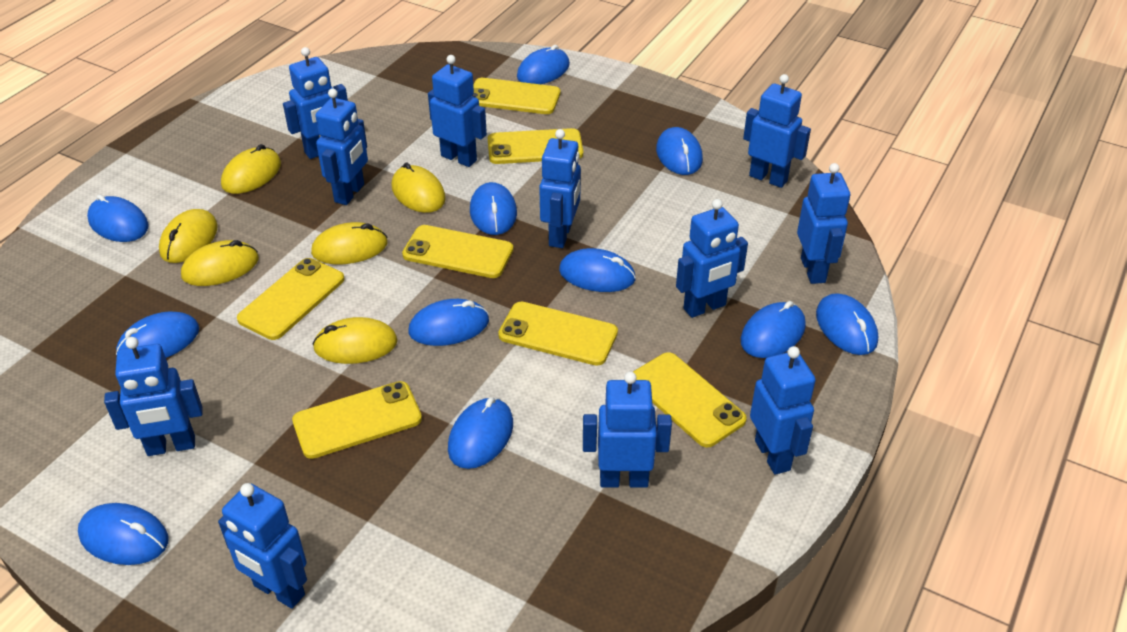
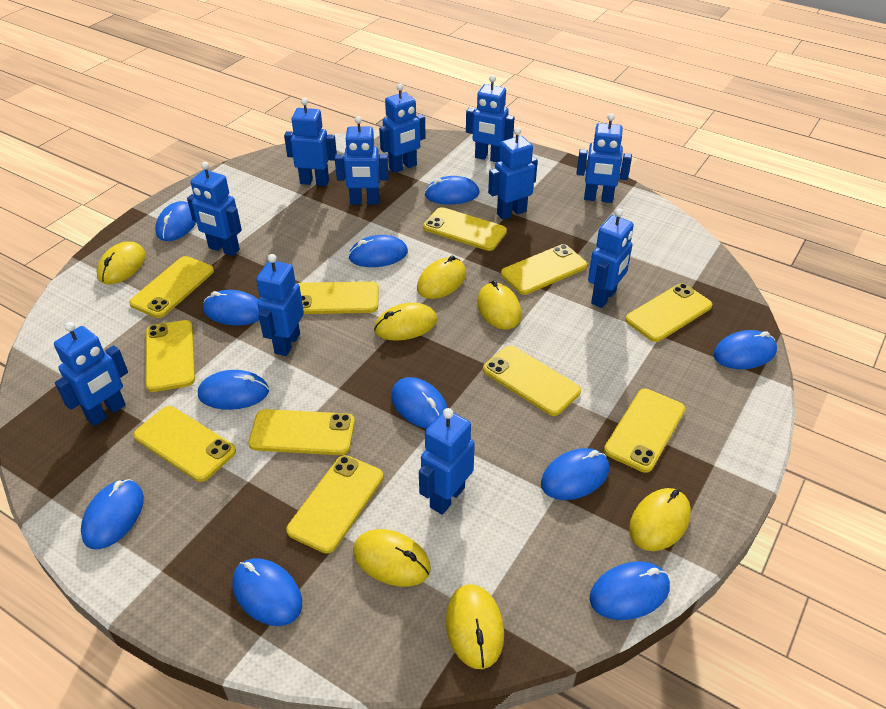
yellow mouse: 6 -> 7
yellow phone: 7 -> 11

